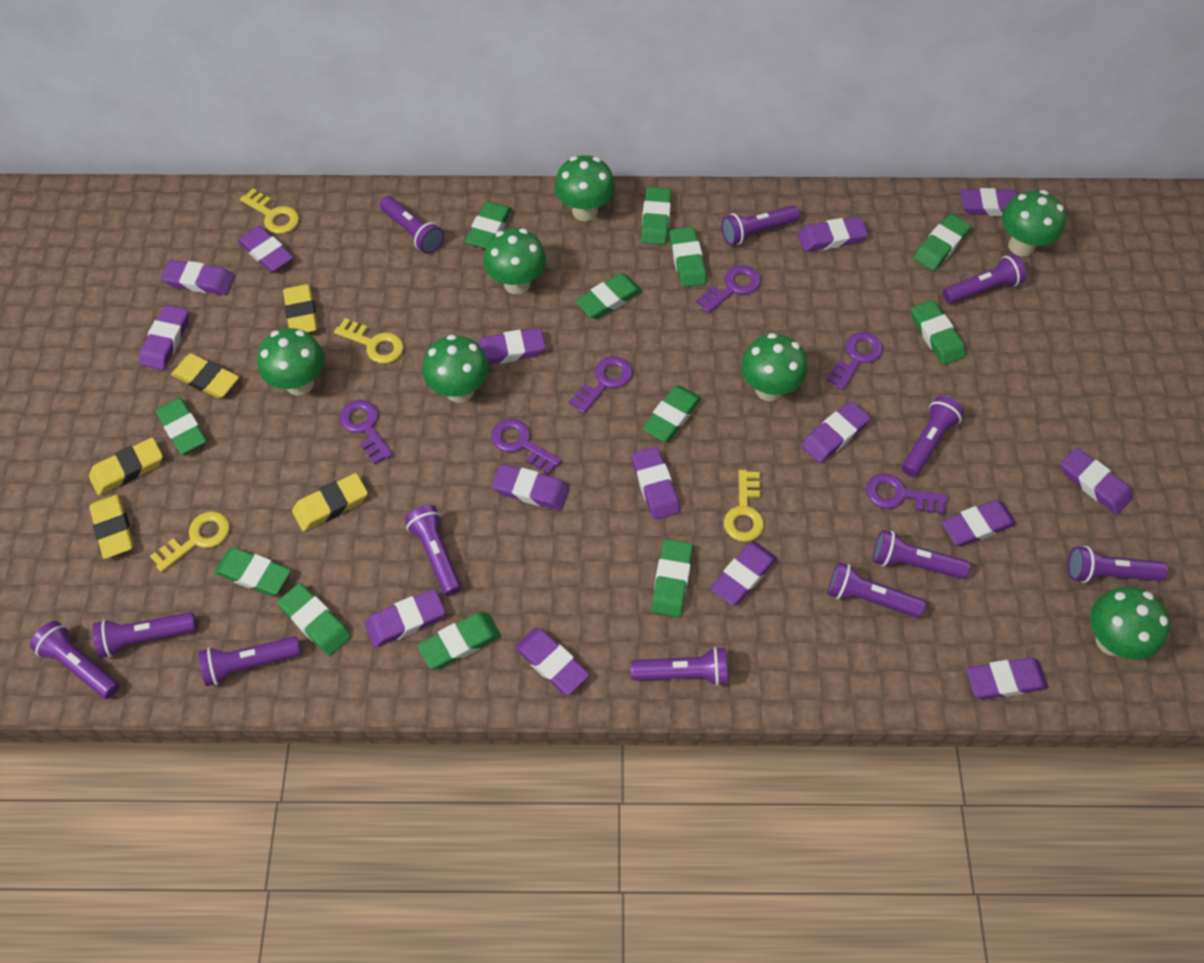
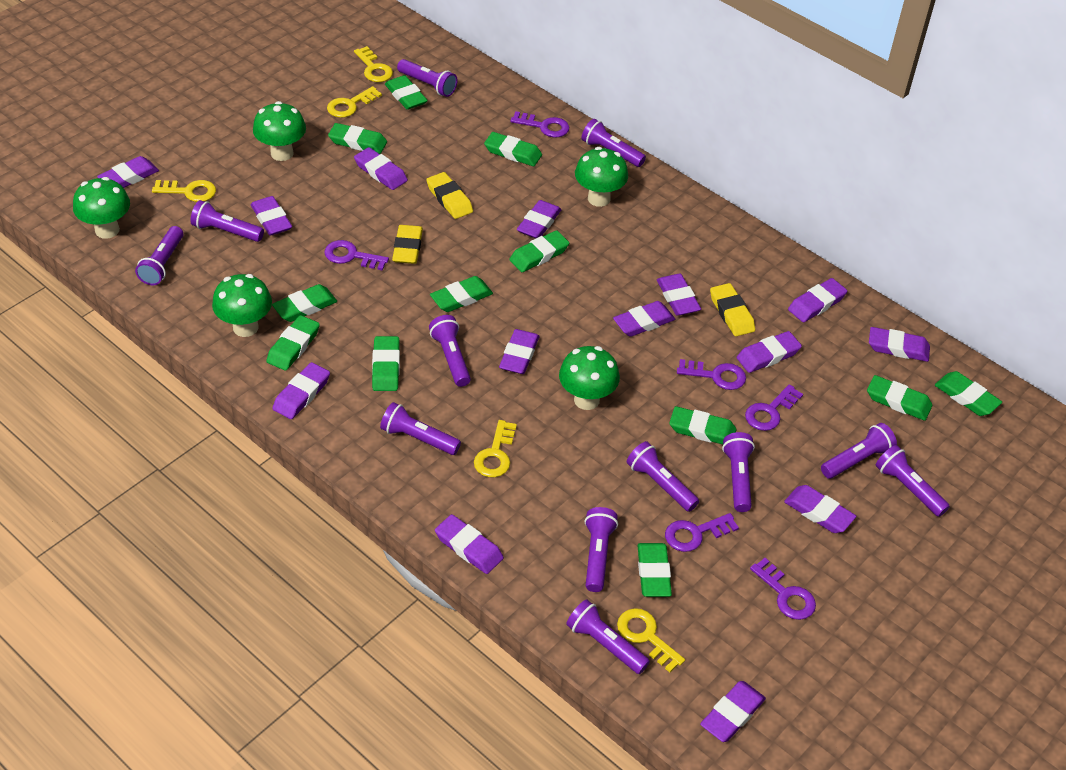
green mushroom: 7 -> 5
purple eraser: 15 -> 14
yellow eraser: 5 -> 3
yellow key: 4 -> 5

